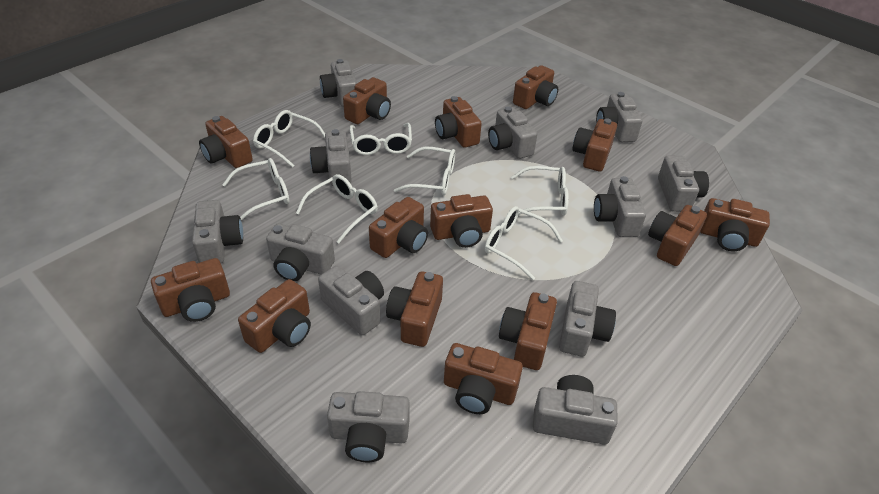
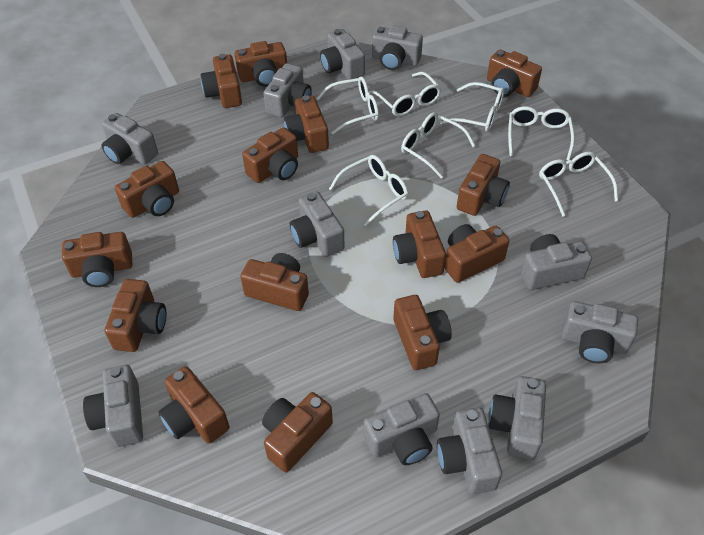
brown camera: 14 -> 15
grey camera: 12 -> 11

